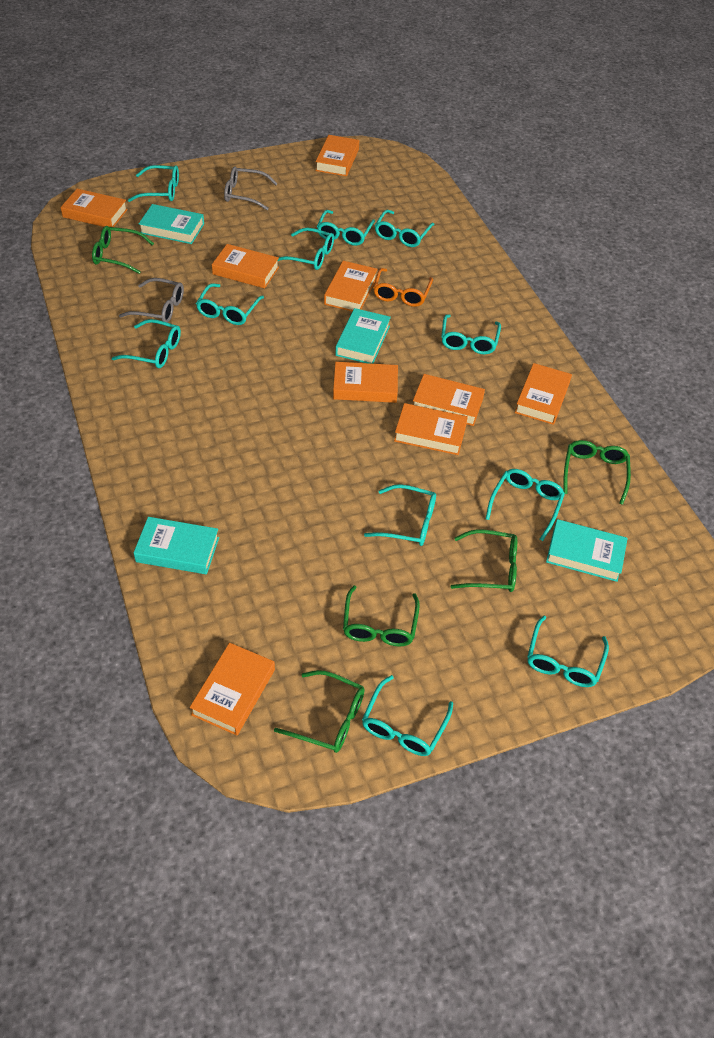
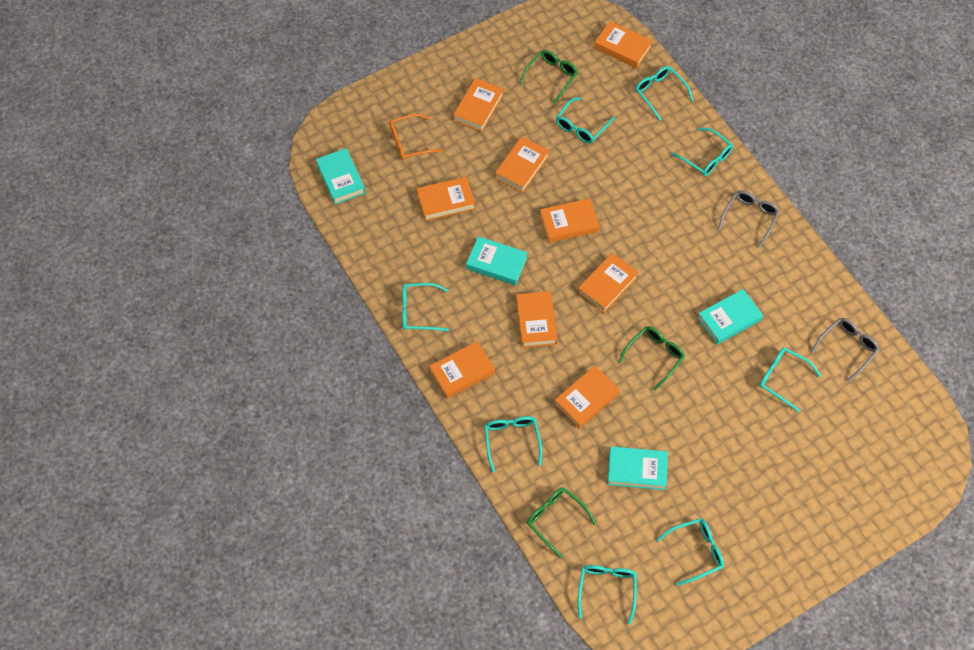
green glasses: 5 -> 3
turquoise glasses: 11 -> 8

